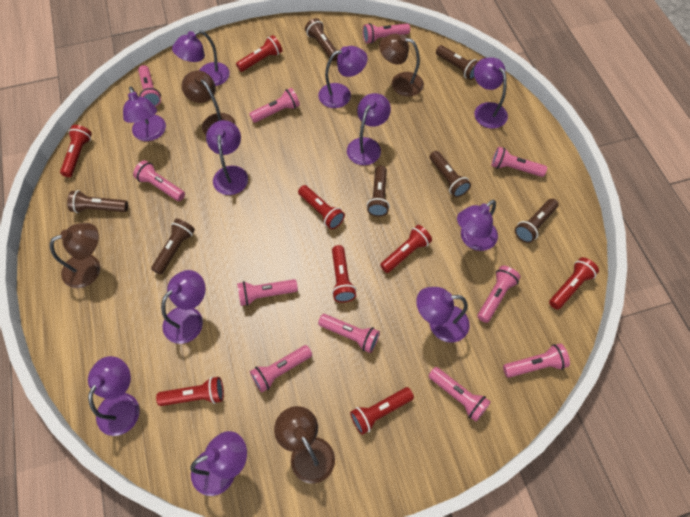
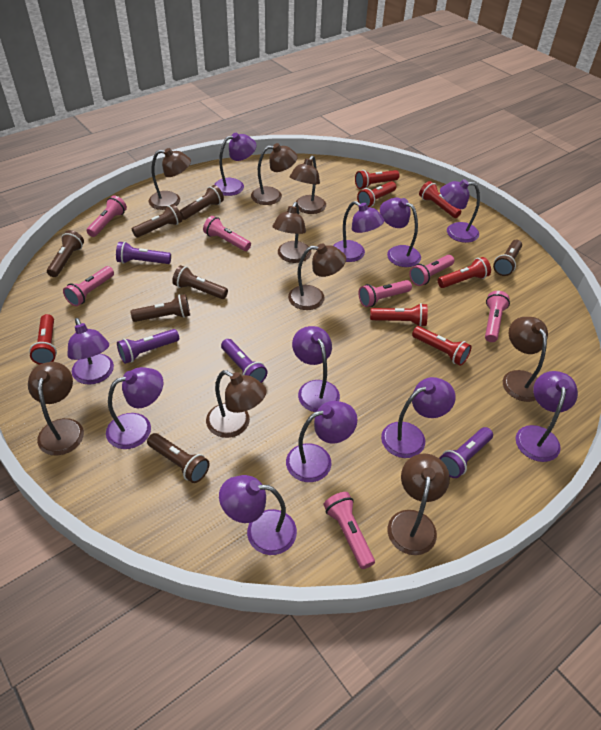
brown lamp: 4 -> 9
pink flashlight: 11 -> 7
purple flashlight: 0 -> 4
red flashlight: 8 -> 7

